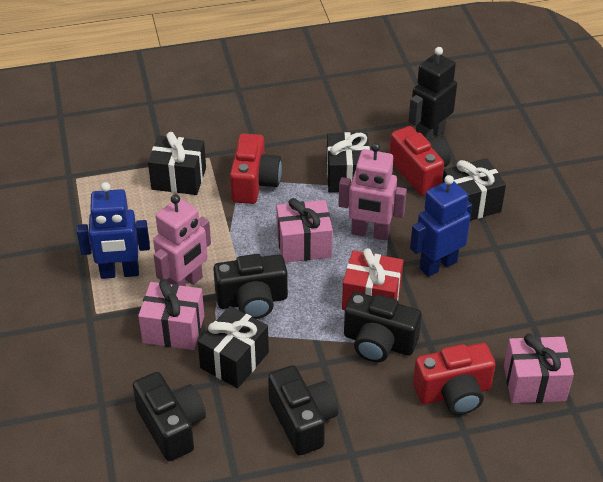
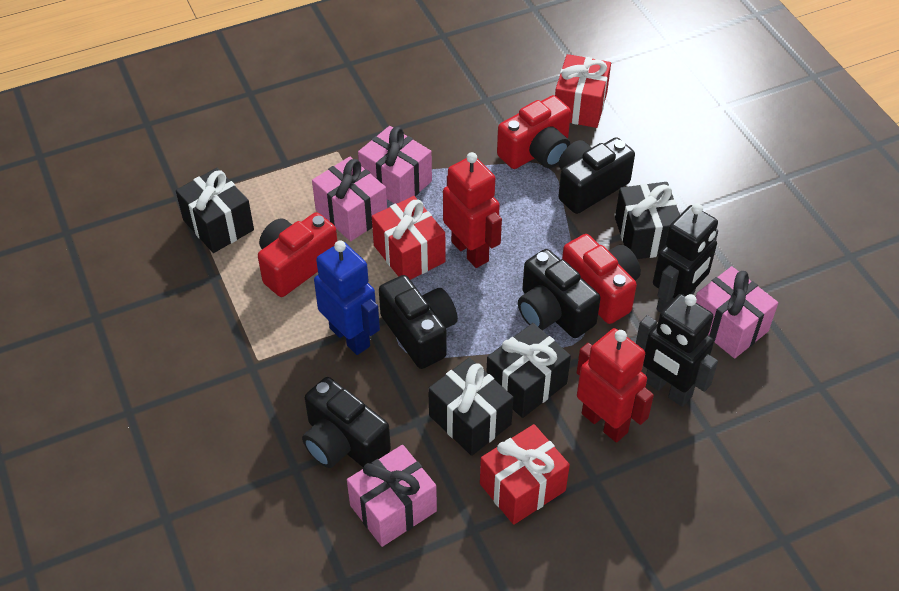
black robot: 1 -> 2
blue robot: 2 -> 1
pink gift: 3 -> 4
pink robot: 2 -> 0
red gift: 1 -> 3
red robot: 0 -> 2

